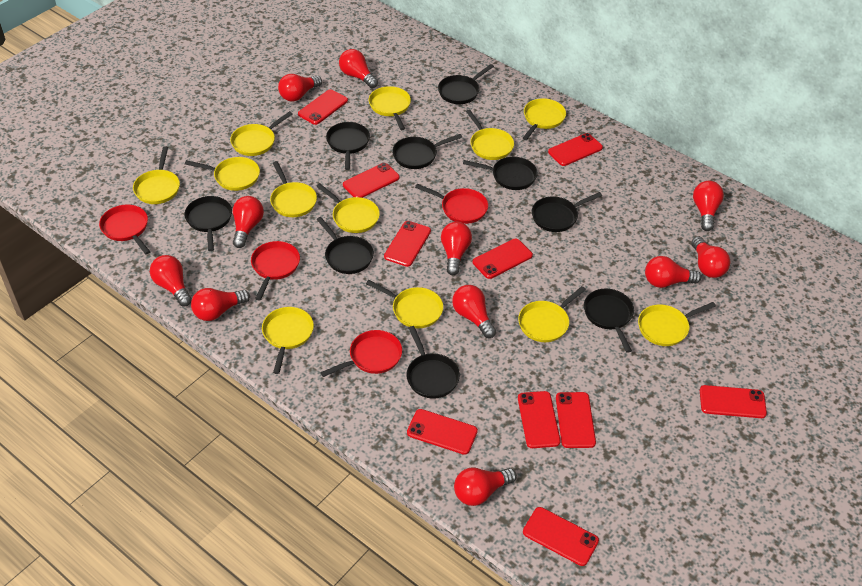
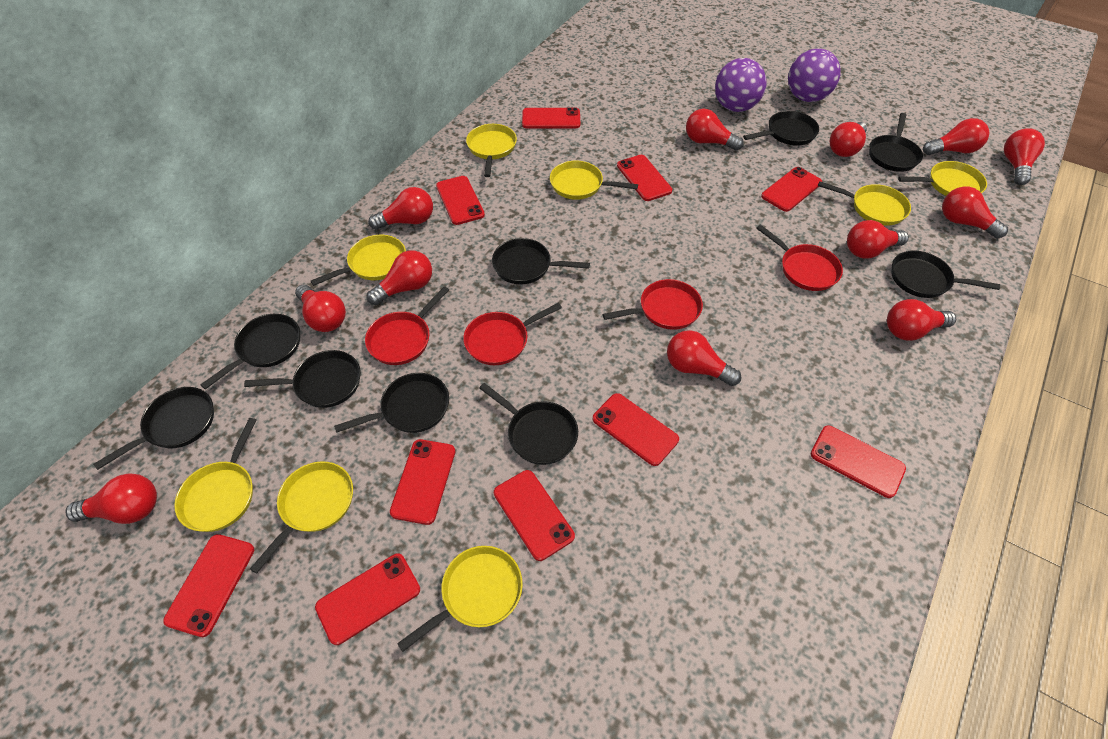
purple ball: 0 -> 2
red light bulb: 11 -> 12
yellow pan: 12 -> 8

